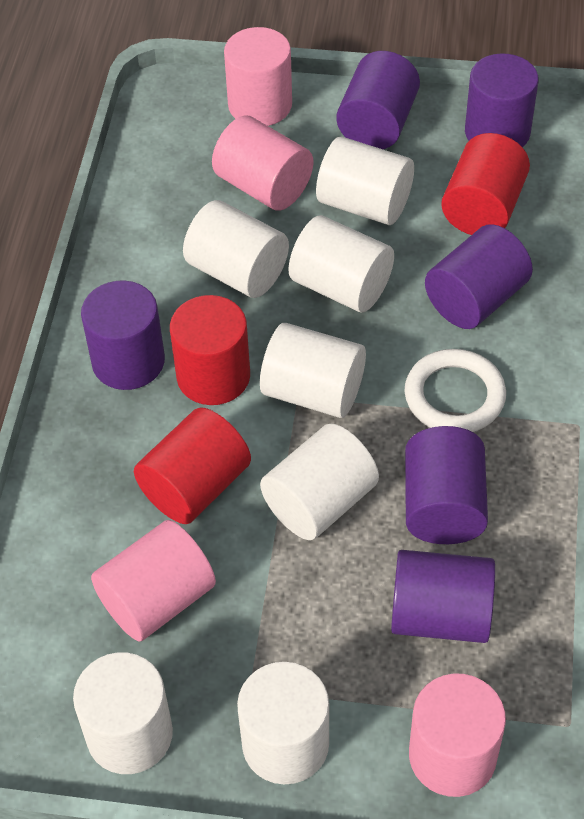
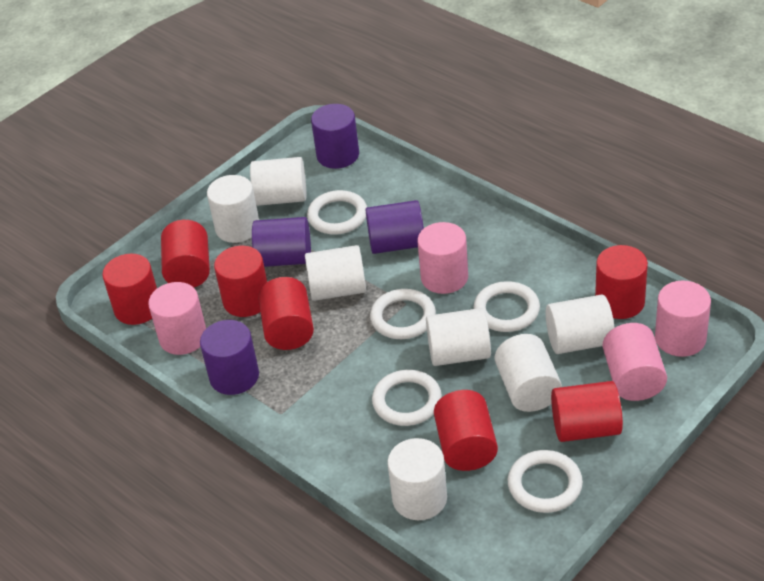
purple cylinder: 6 -> 4
red cylinder: 3 -> 7
white ring: 1 -> 5

